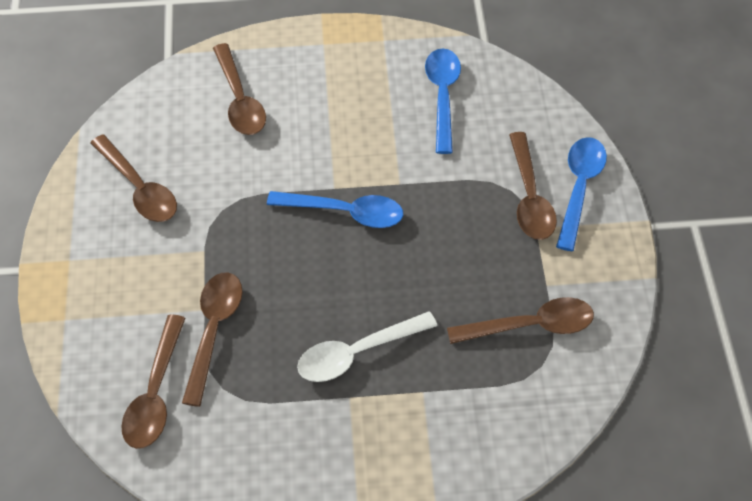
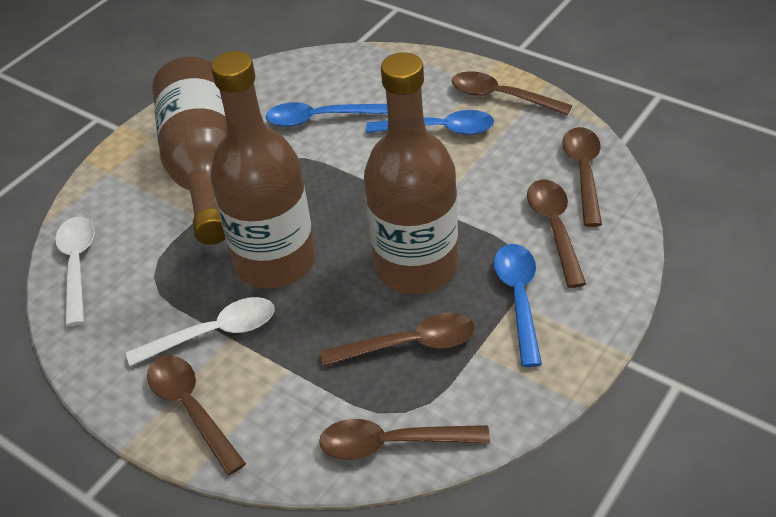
brown bottle: 0 -> 3
white spoon: 1 -> 2

